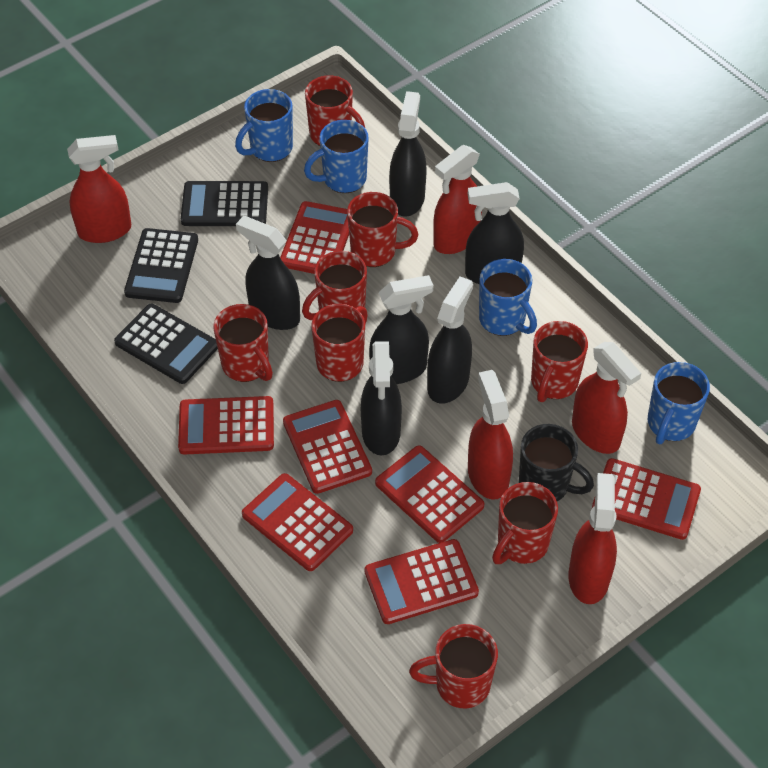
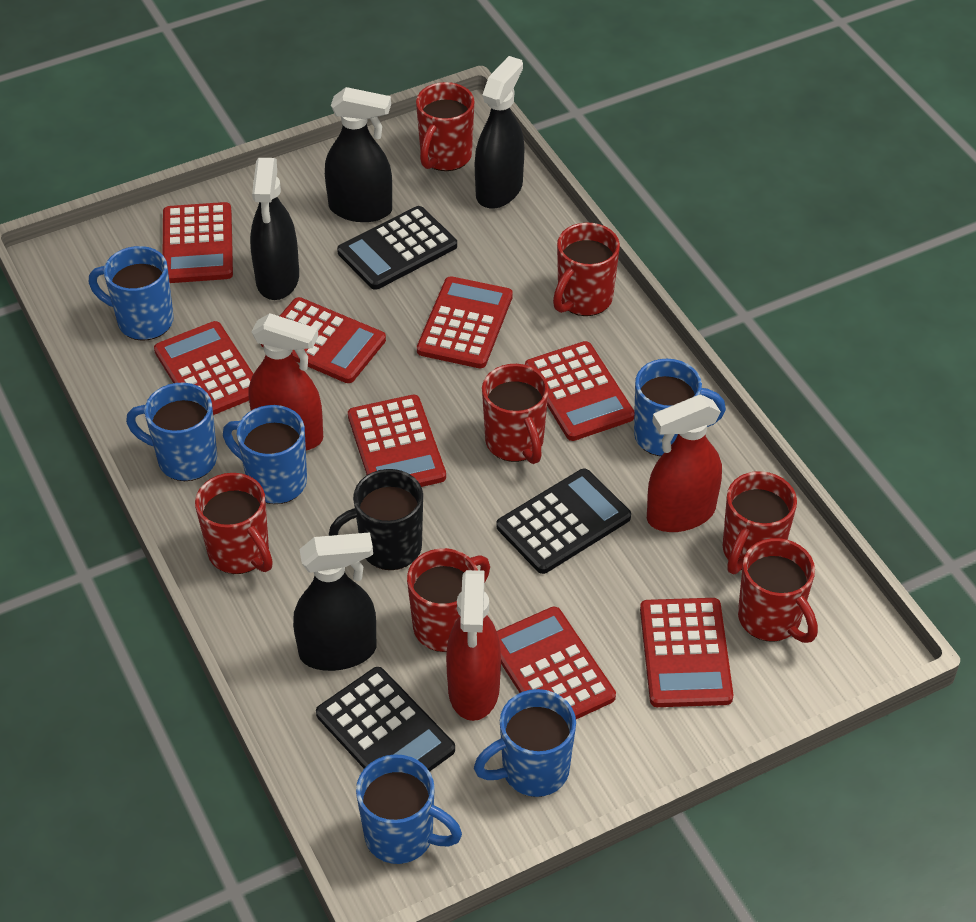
black spray bottle: 6 -> 4
blue mug: 4 -> 6
red calculator: 7 -> 8
red mug: 8 -> 7
red spray bottle: 5 -> 3

